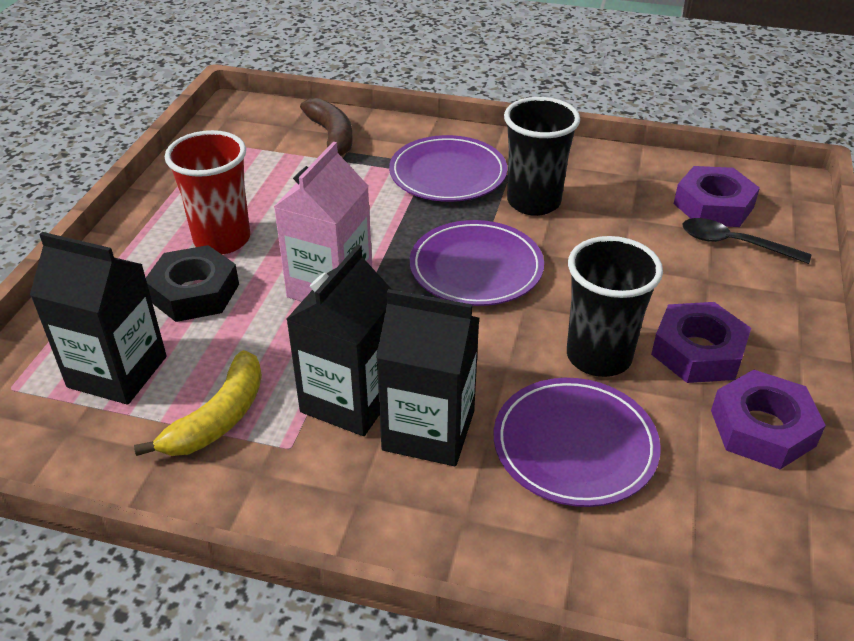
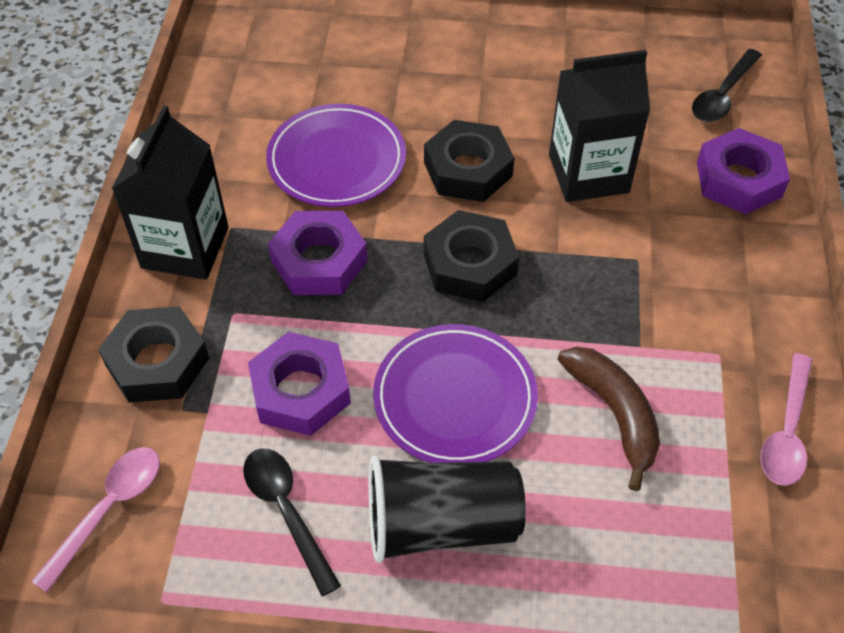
black carton: 3 -> 2
black cup: 2 -> 1
black nut: 1 -> 3
black spoon: 1 -> 2
pink carton: 1 -> 0
pink spoon: 0 -> 2
purple plate: 3 -> 2
red cup: 1 -> 0
yellow banana: 1 -> 0

